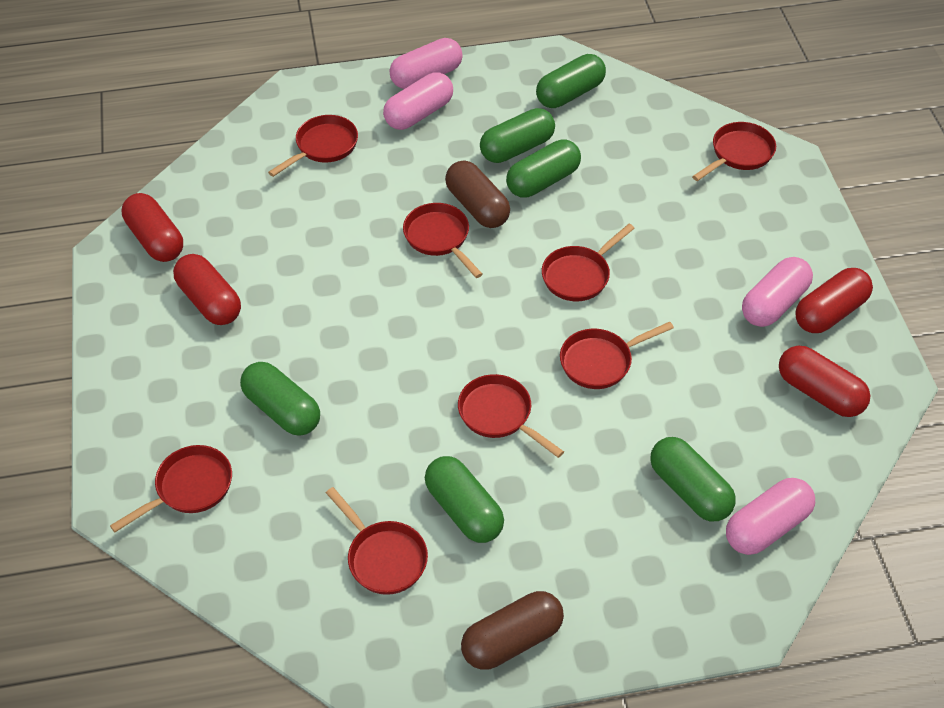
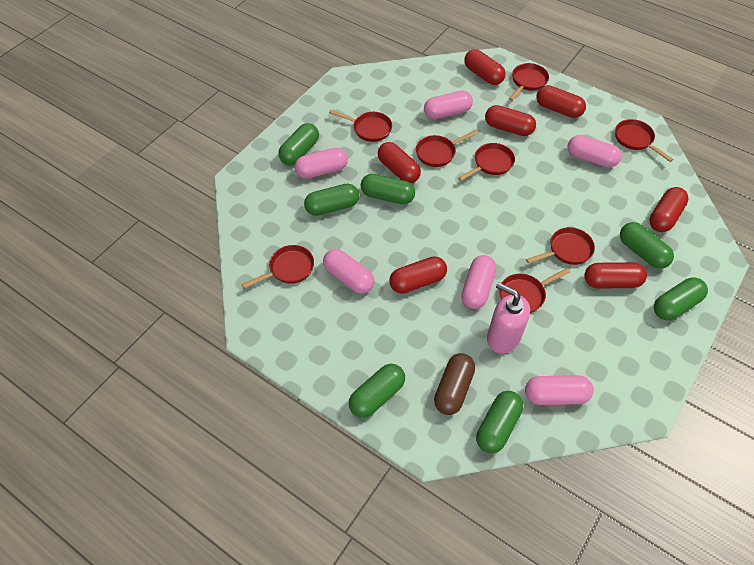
brown capsule: 2 -> 1
green capsule: 6 -> 7
pink capsule: 4 -> 6
pink soap dispenser: 0 -> 1
red capsule: 4 -> 7

